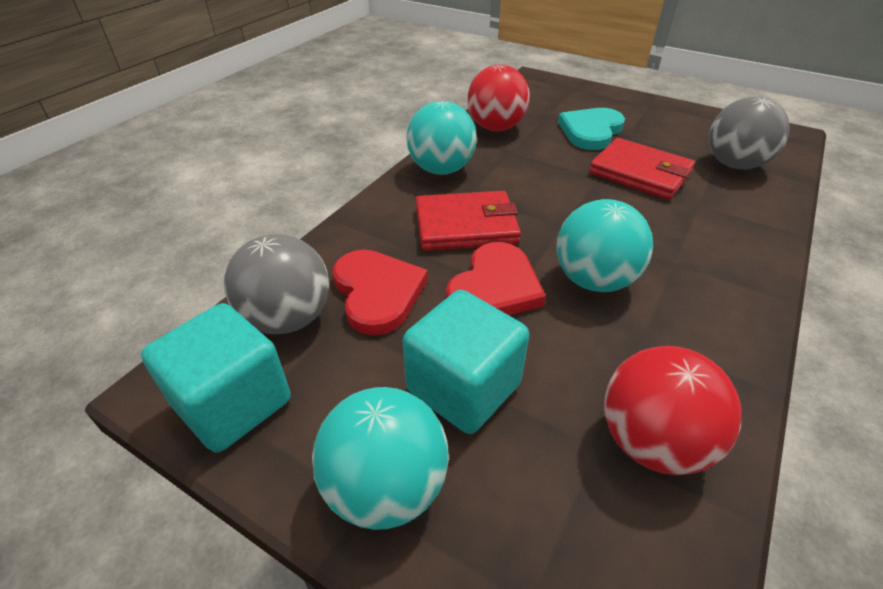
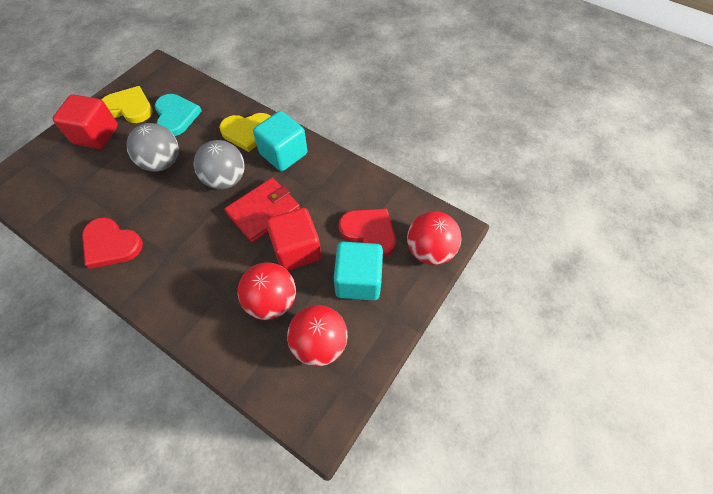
red ball: 2 -> 3
red cube: 0 -> 2
red wallet: 2 -> 1
turquoise ball: 3 -> 0
yellow heart: 0 -> 2

